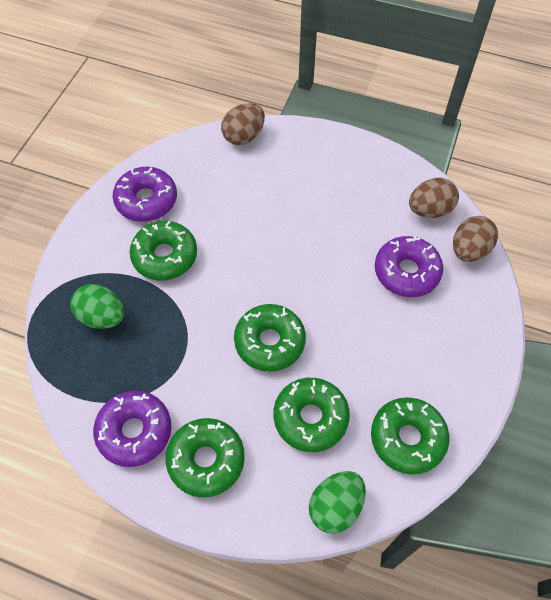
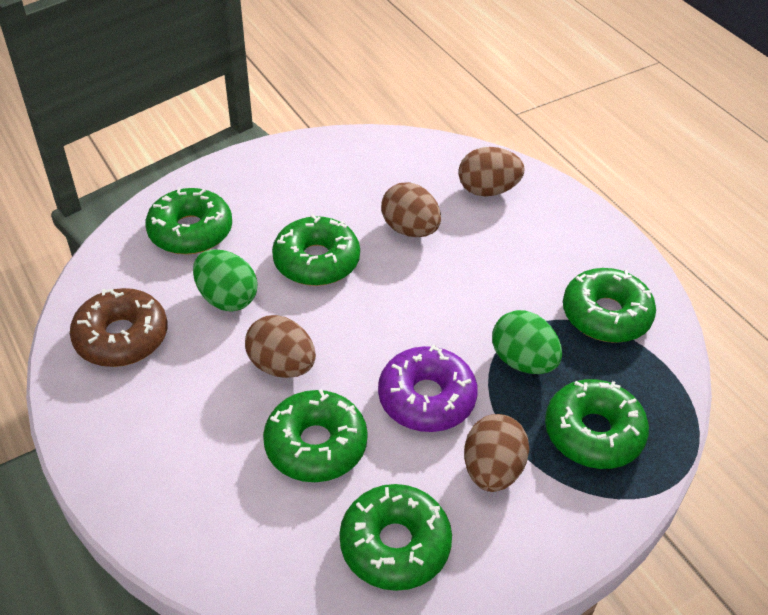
brown donut: 0 -> 1
brown egg: 3 -> 4
green donut: 5 -> 6
purple donut: 3 -> 1

